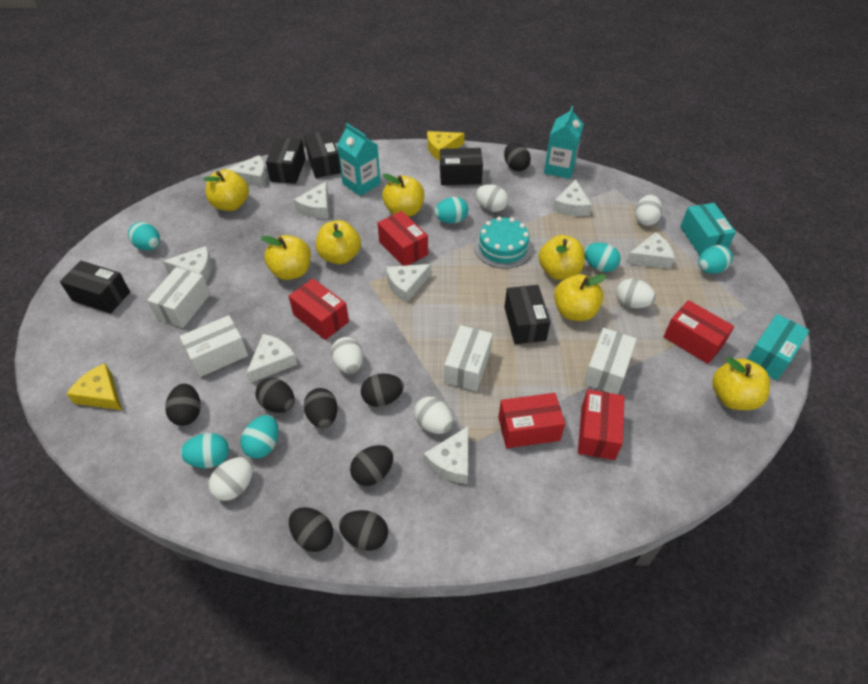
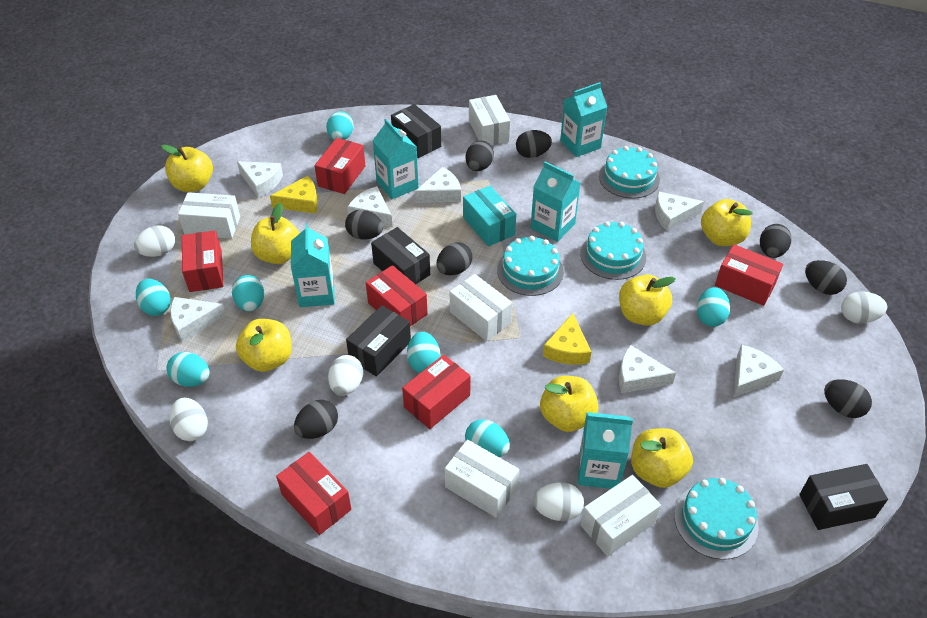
black box: 5 -> 4
red box: 5 -> 6
turquoise box: 2 -> 1
turquoise cake: 1 -> 4
turquoise carton: 2 -> 5
turquoise egg: 6 -> 7
white box: 4 -> 5
white cheese: 8 -> 7
white egg: 6 -> 5

